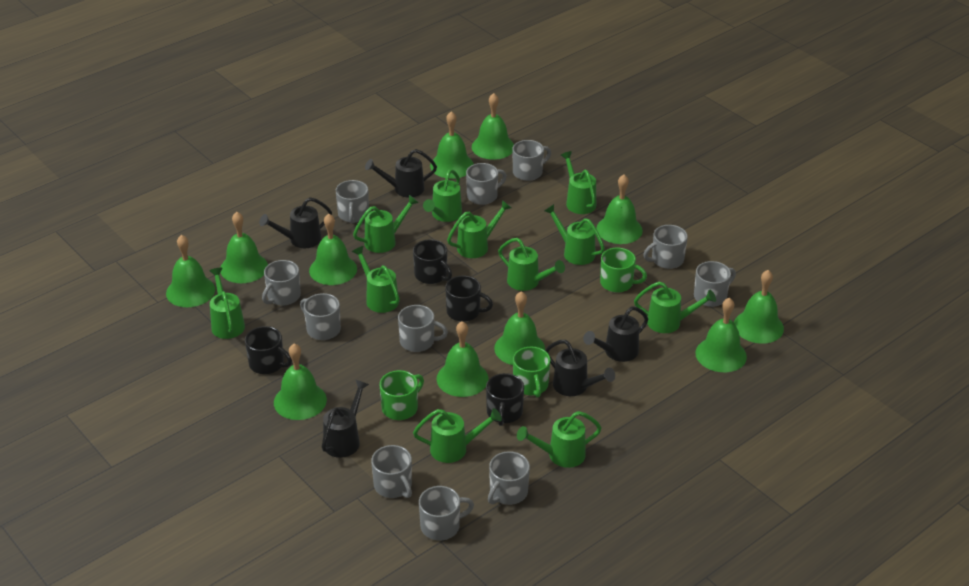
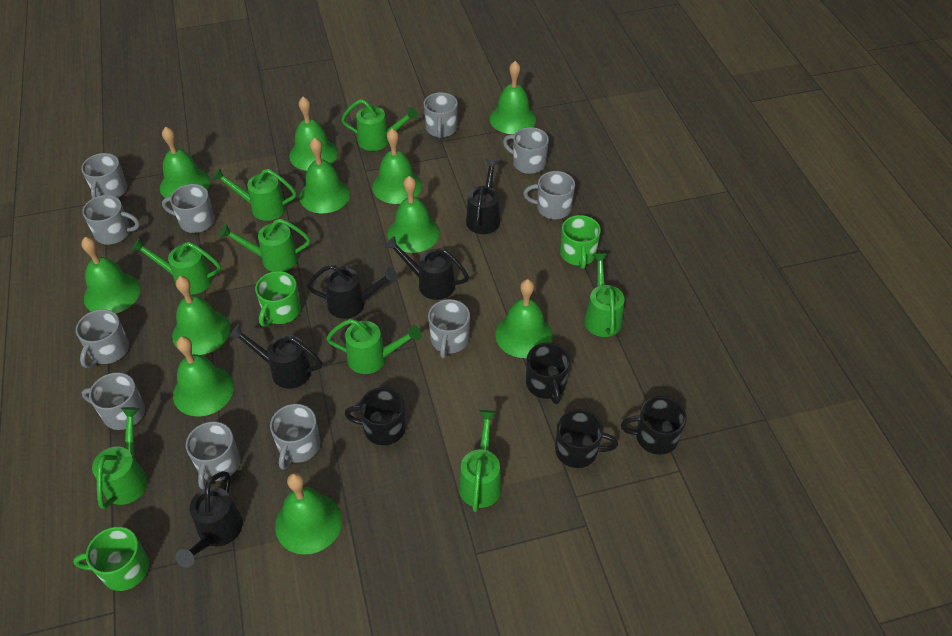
green watering can: 11 -> 8

